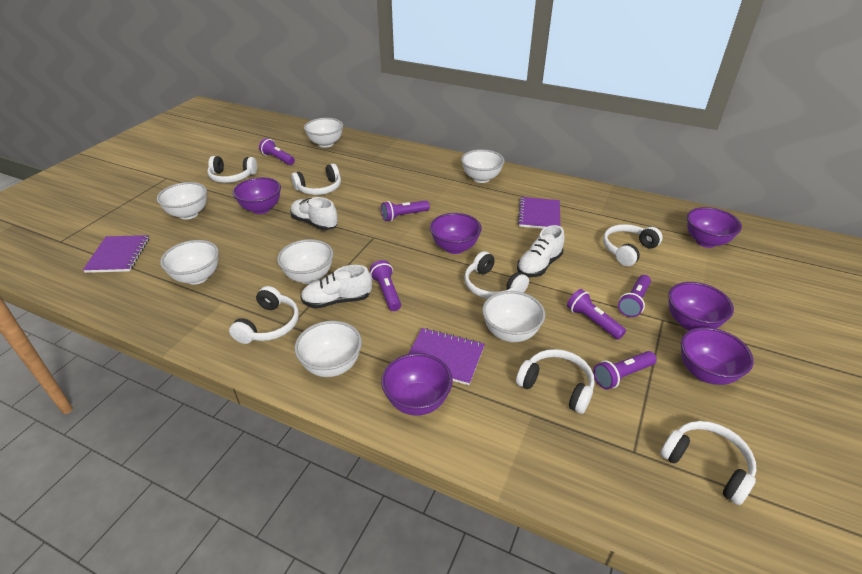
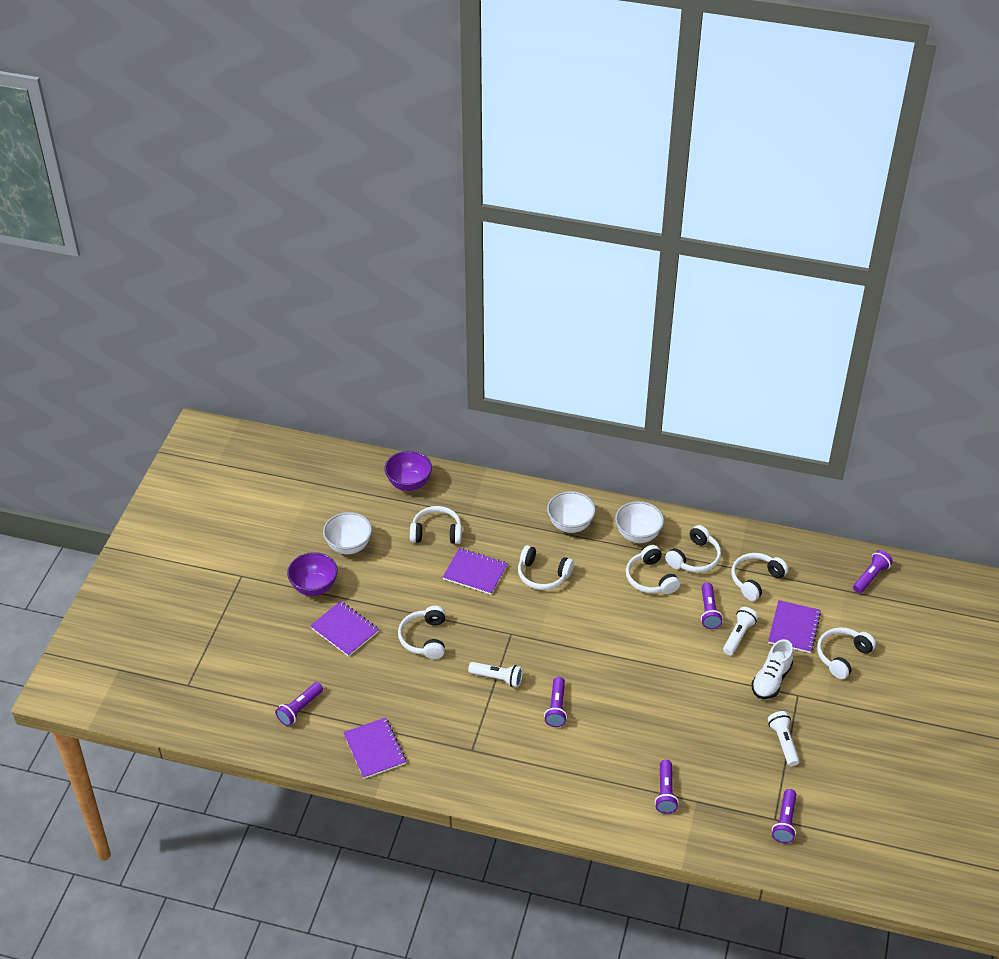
purple bowl: 6 -> 2
purple notebook: 3 -> 4
white bowl: 7 -> 3
white flashlight: 0 -> 3
white shoe: 3 -> 1

